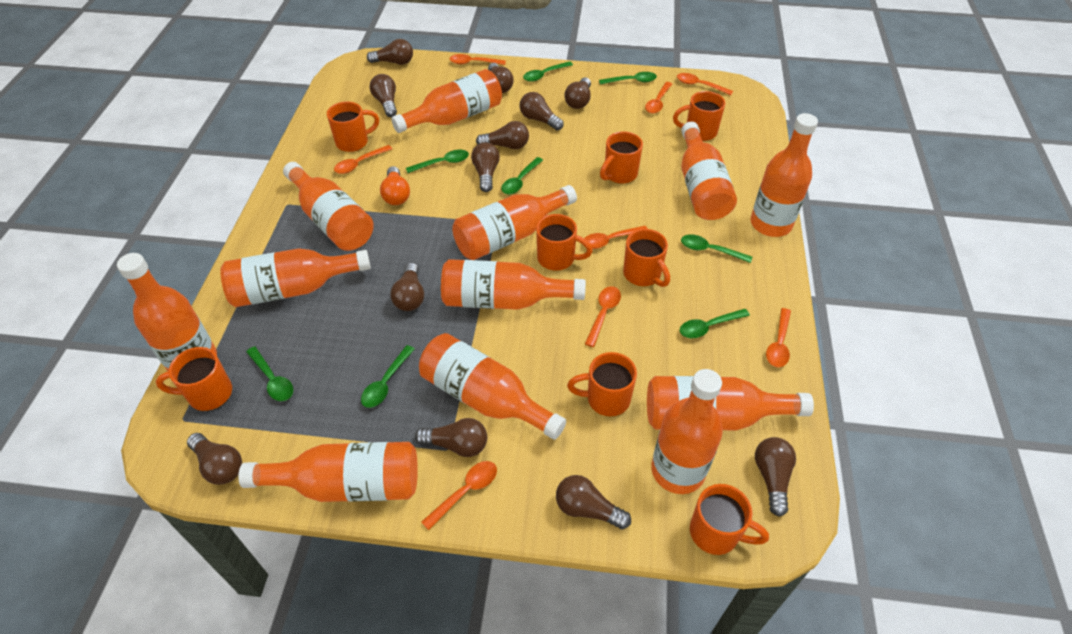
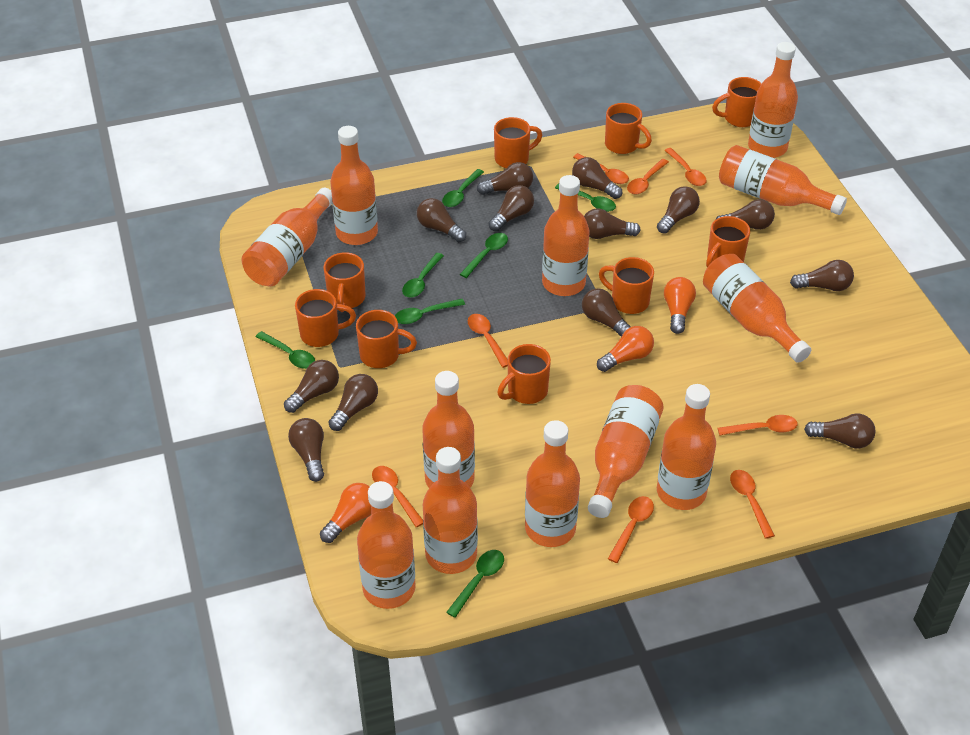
brown light bulb: 12 -> 13
green spoon: 8 -> 7
orange light bulb: 1 -> 3
orange mug: 8 -> 9

